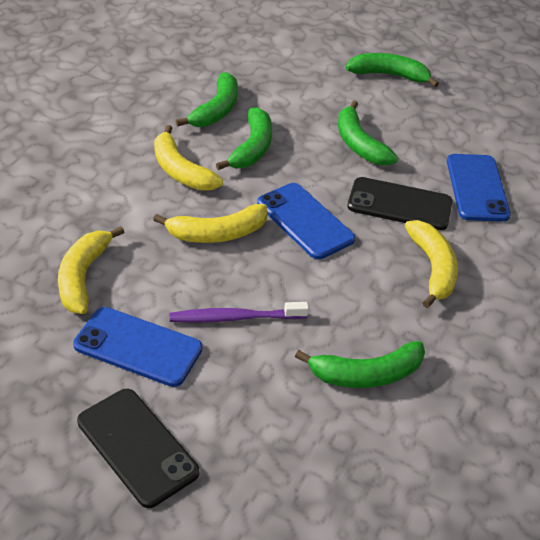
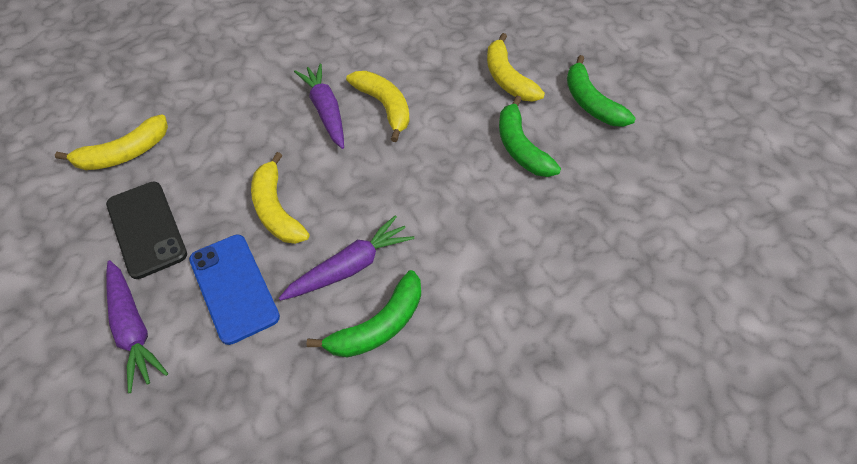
black phone: 2 -> 1
blue phone: 3 -> 1
green banana: 5 -> 3
purple carrot: 0 -> 3
purple toothbrush: 1 -> 0

